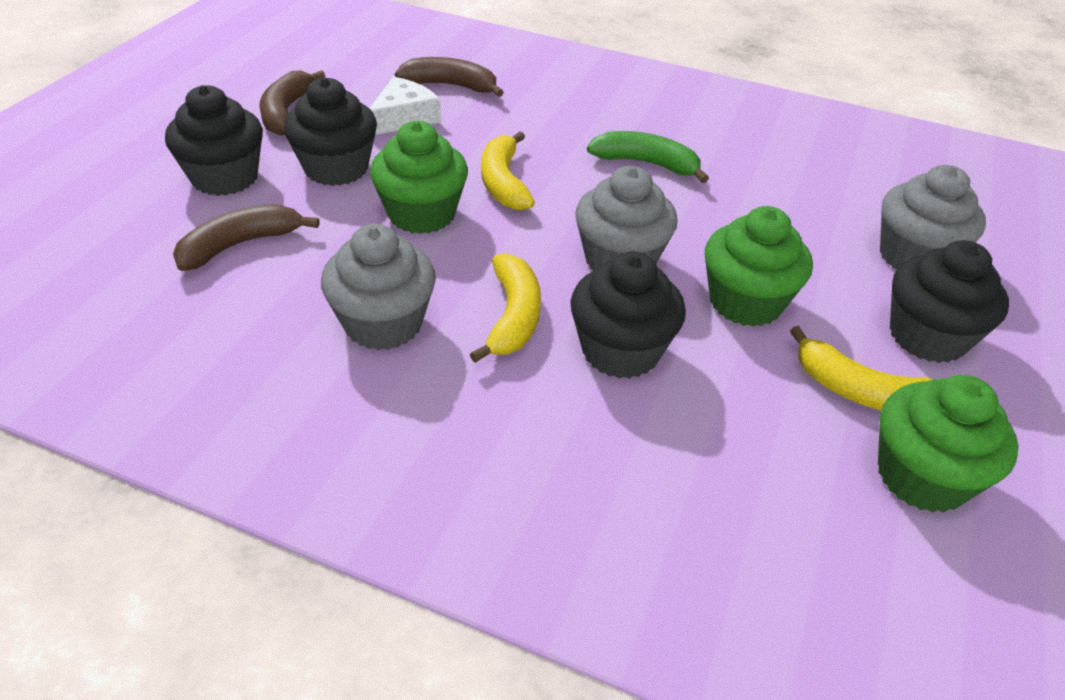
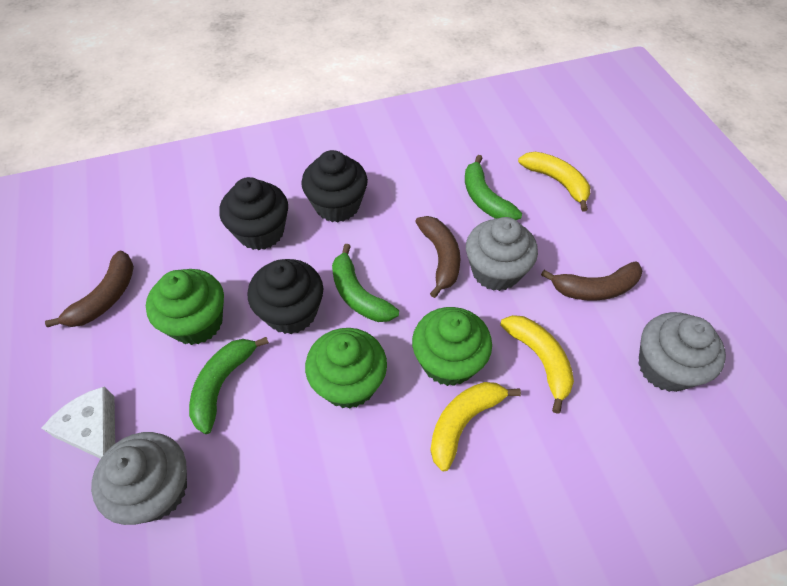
black cupcake: 4 -> 3
green banana: 1 -> 3

